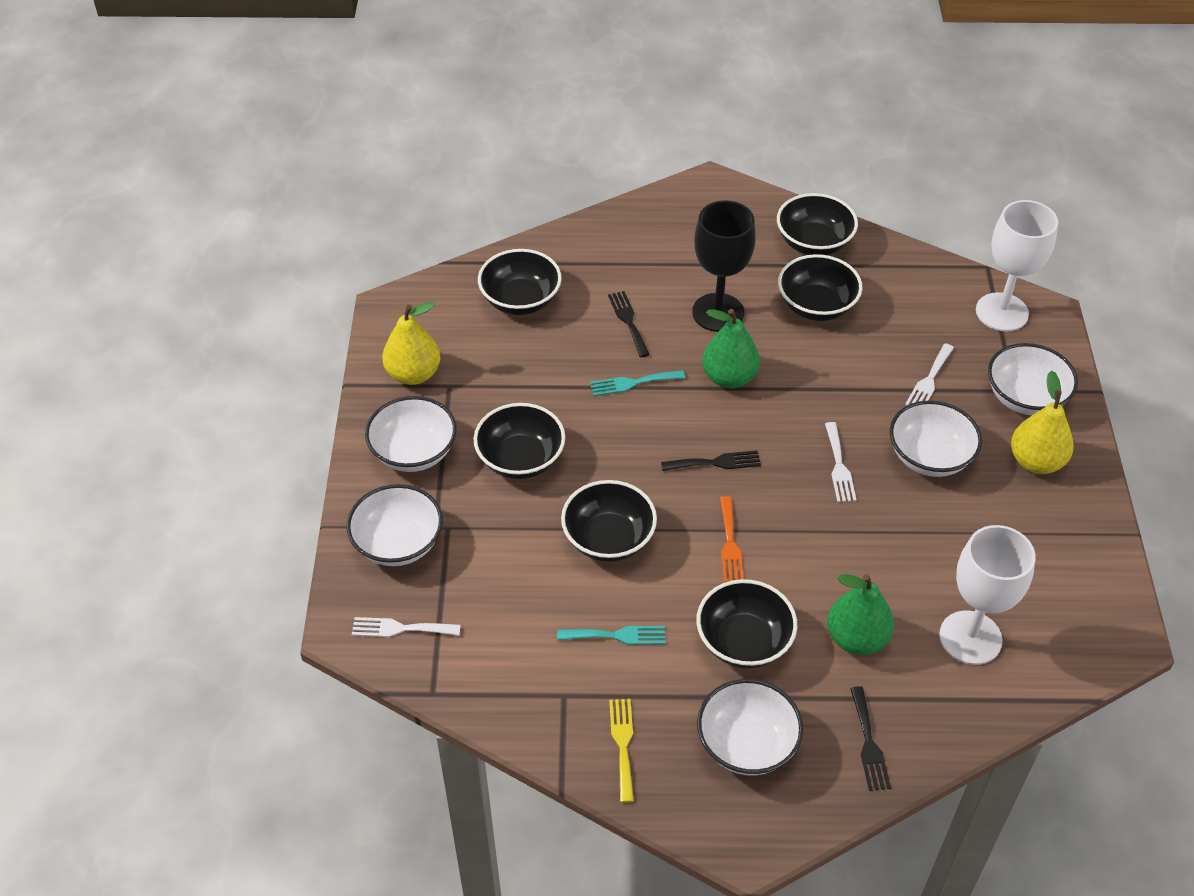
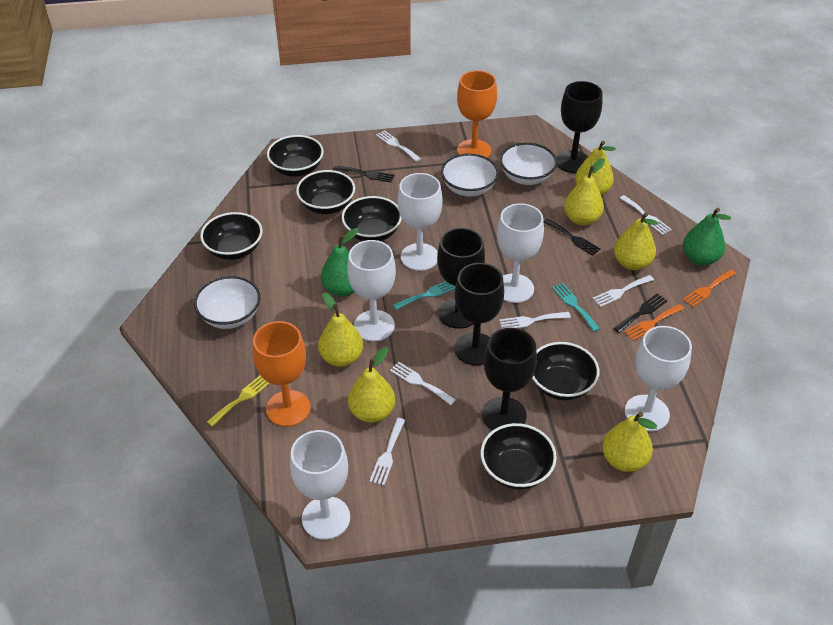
black goblet: 1 -> 4
orange fork: 1 -> 2
orange goblet: 0 -> 2
white bowl: 5 -> 3
white fork: 3 -> 6
white goblet: 2 -> 5
yellow pear: 2 -> 6

